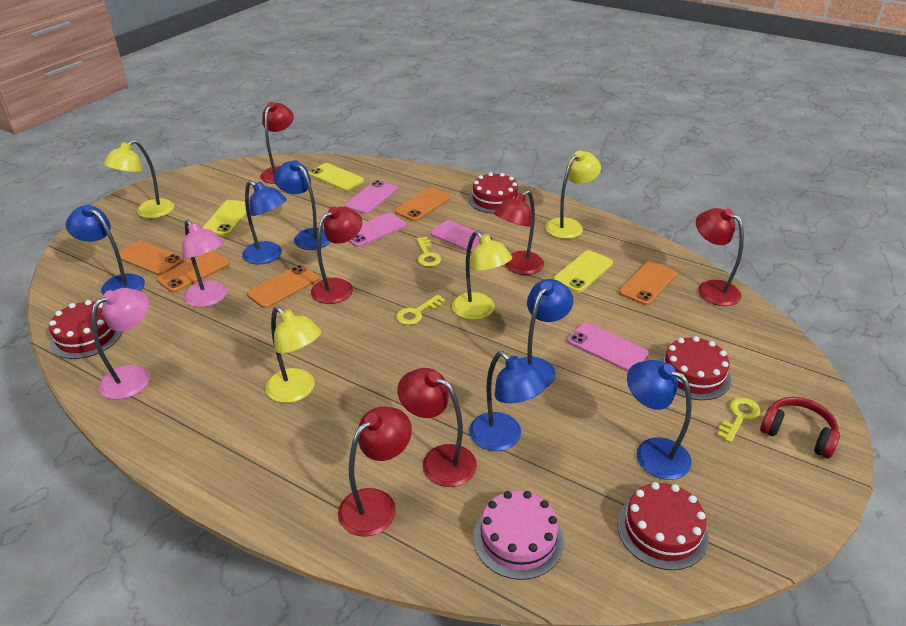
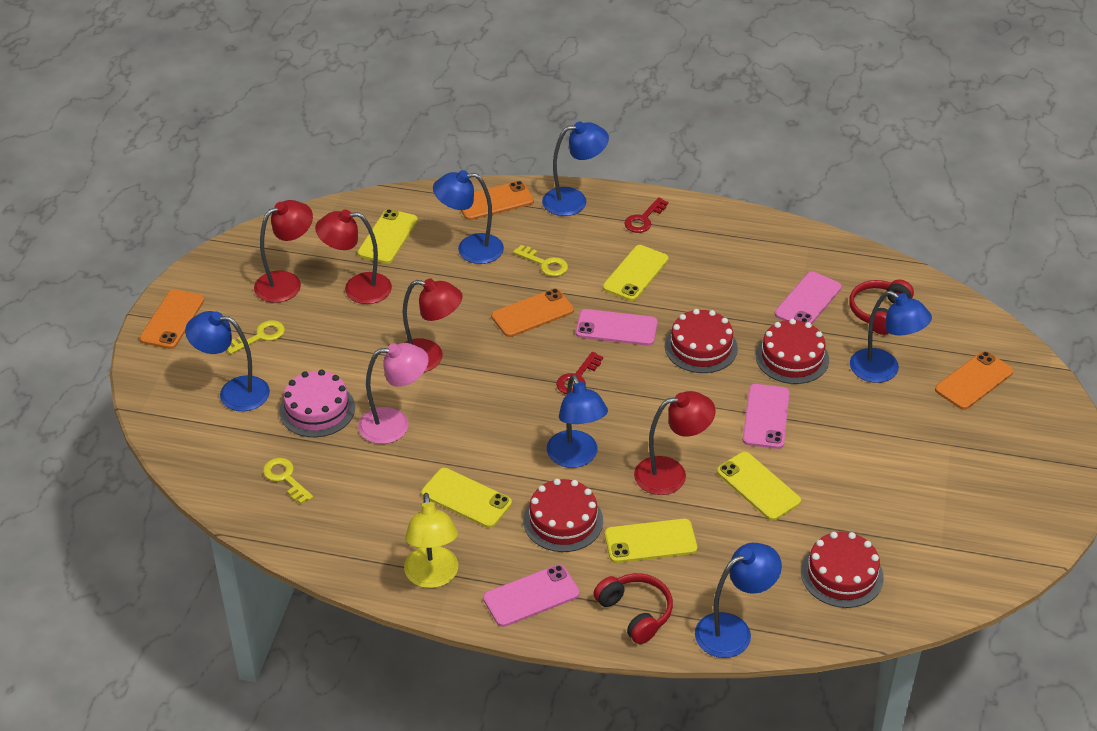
orange phone: 5 -> 4
pink lamp: 2 -> 1
red headphones: 1 -> 2
red key: 0 -> 2
red lamp: 6 -> 4
yellow lamp: 4 -> 1
yellow phone: 3 -> 5

